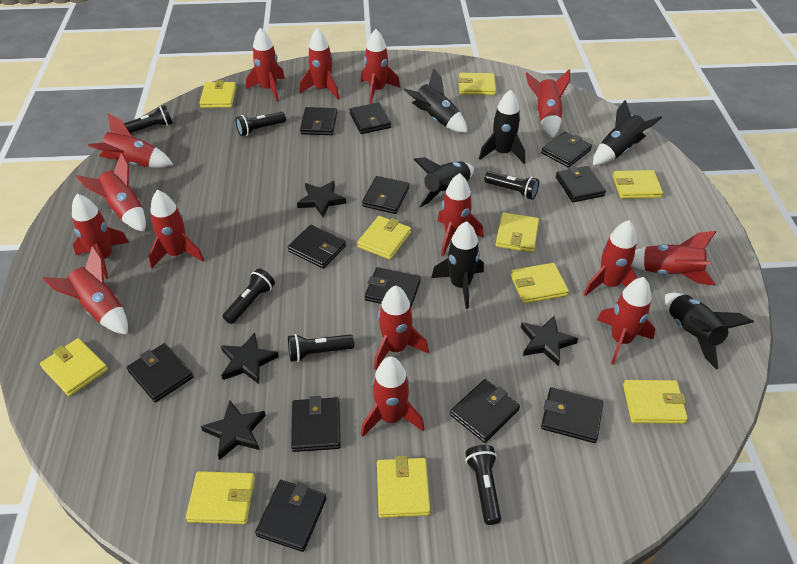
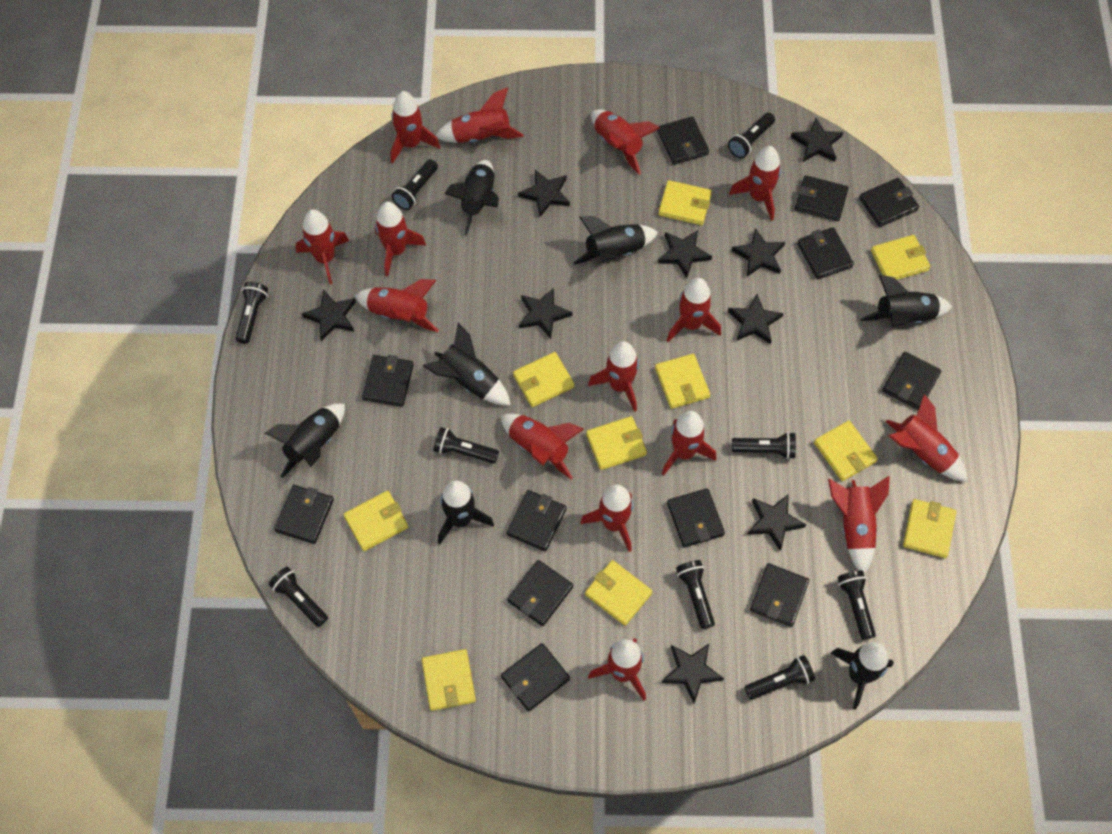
black flashlight: 6 -> 9
black rocket: 6 -> 7
black star: 4 -> 9

